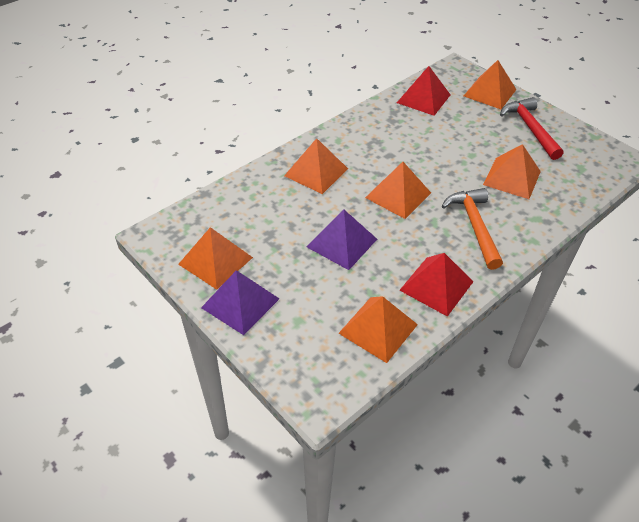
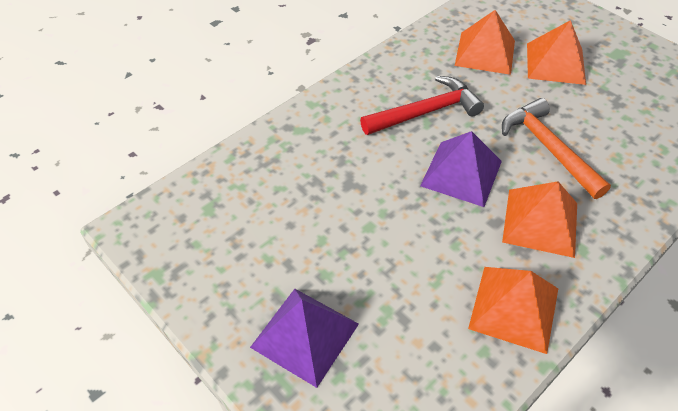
orange pyramid: 6 -> 4
red pyramid: 2 -> 0

